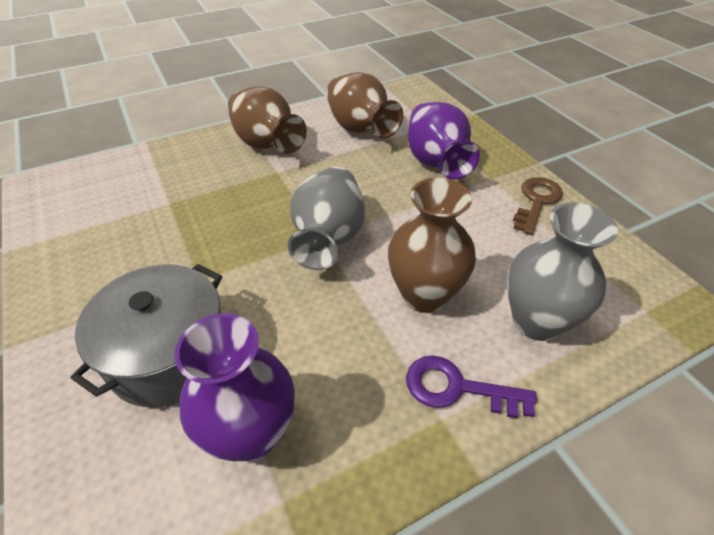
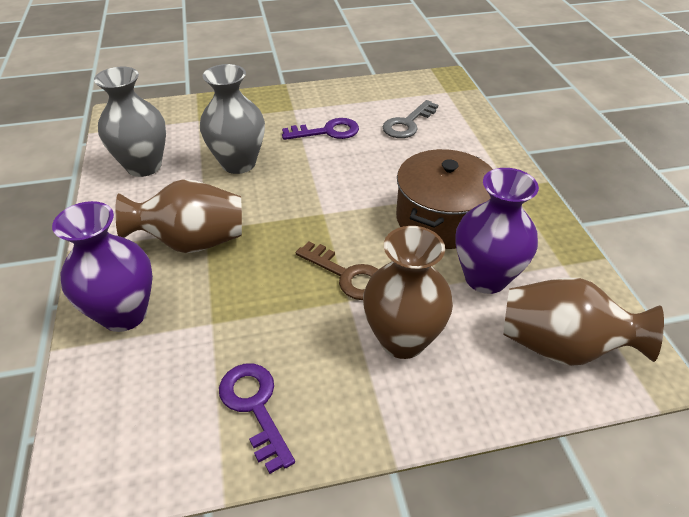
brown pot: 0 -> 1
grey key: 0 -> 1
grey pot: 1 -> 0
purple key: 1 -> 2

